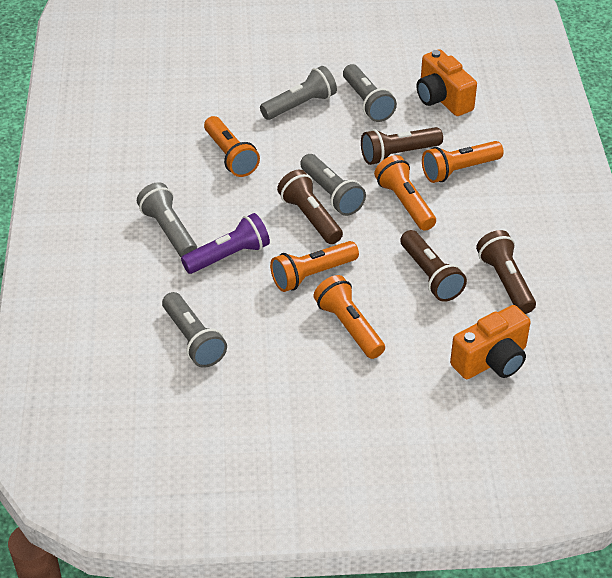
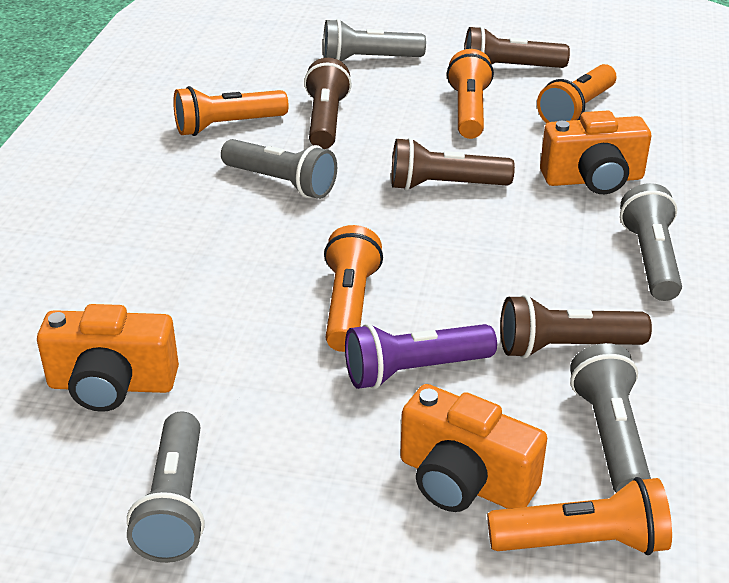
orange camera: 2 -> 3

